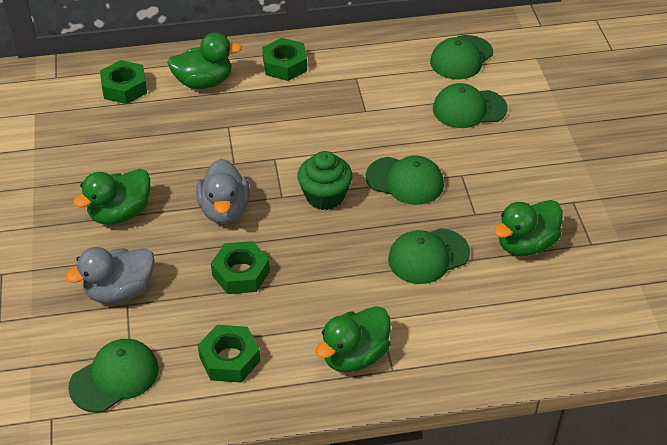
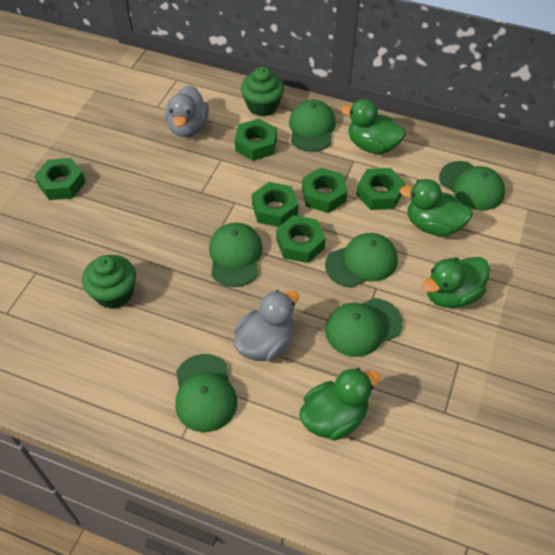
green cap: 5 -> 6
green cupcake: 1 -> 2
green nut: 4 -> 6

